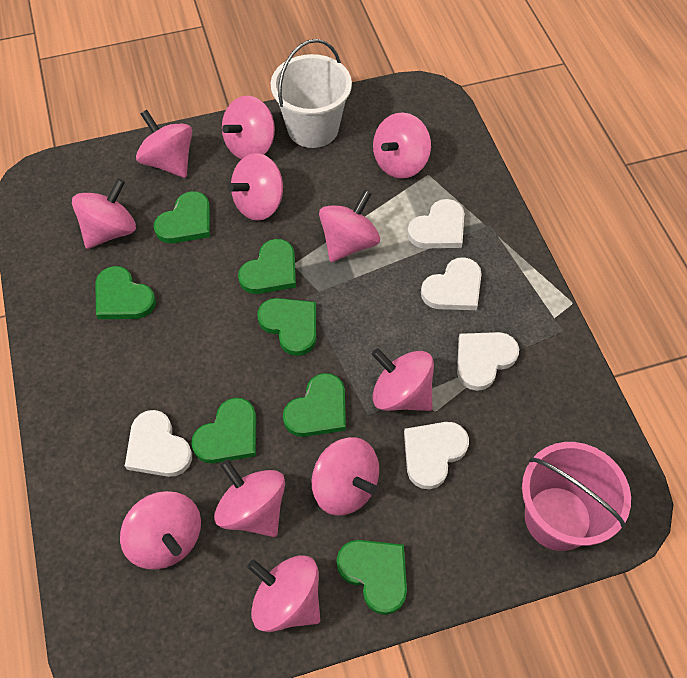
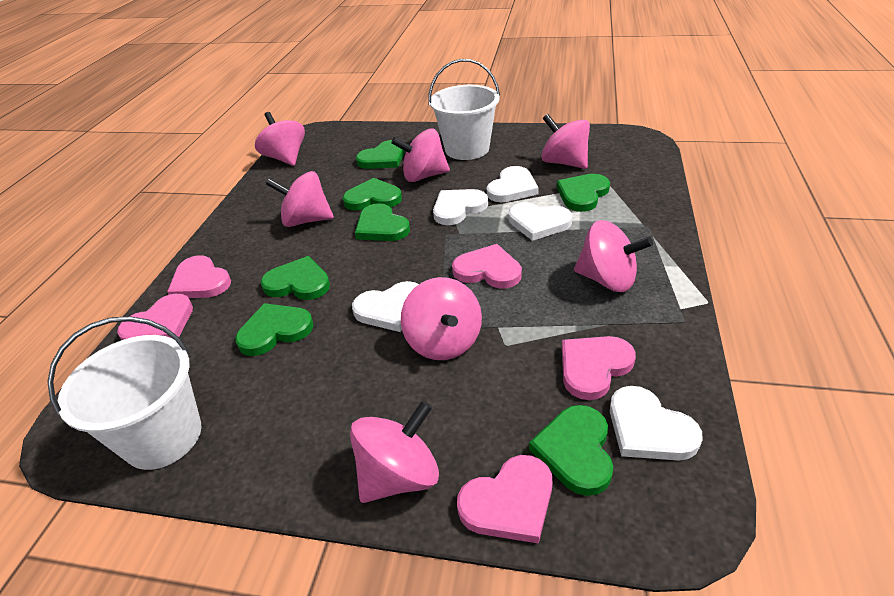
pink bucket: 1 -> 0
pink heart: 0 -> 5
pink spinning top: 11 -> 7
white bucket: 1 -> 2

